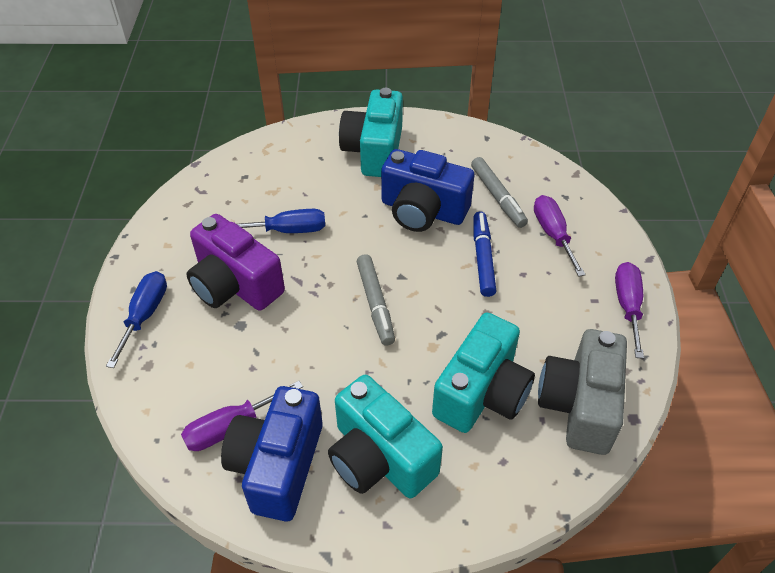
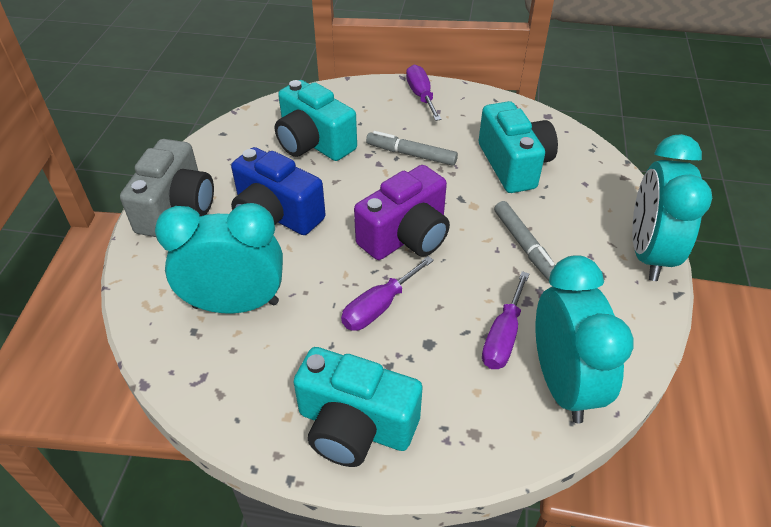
blue camera: 2 -> 1
blue marker: 1 -> 0
blue screwdriver: 2 -> 0
turquoise clock: 0 -> 3

